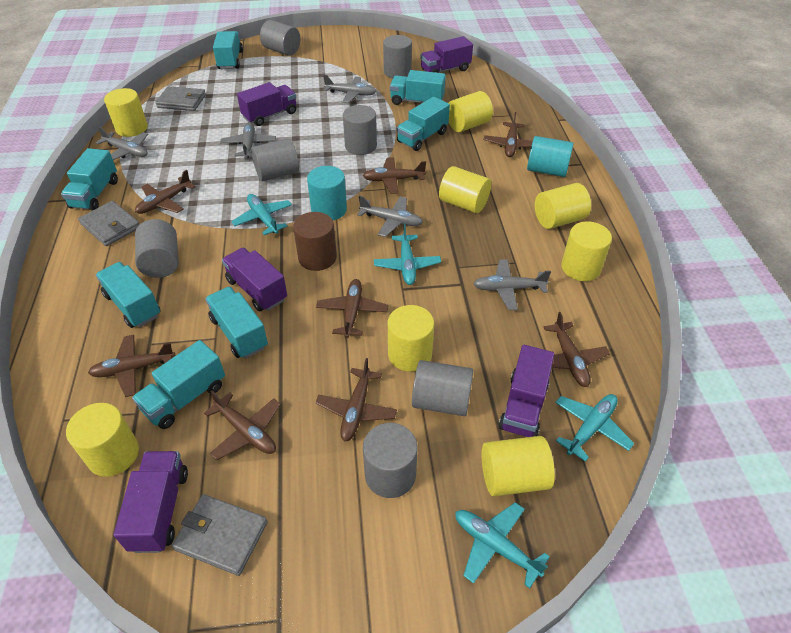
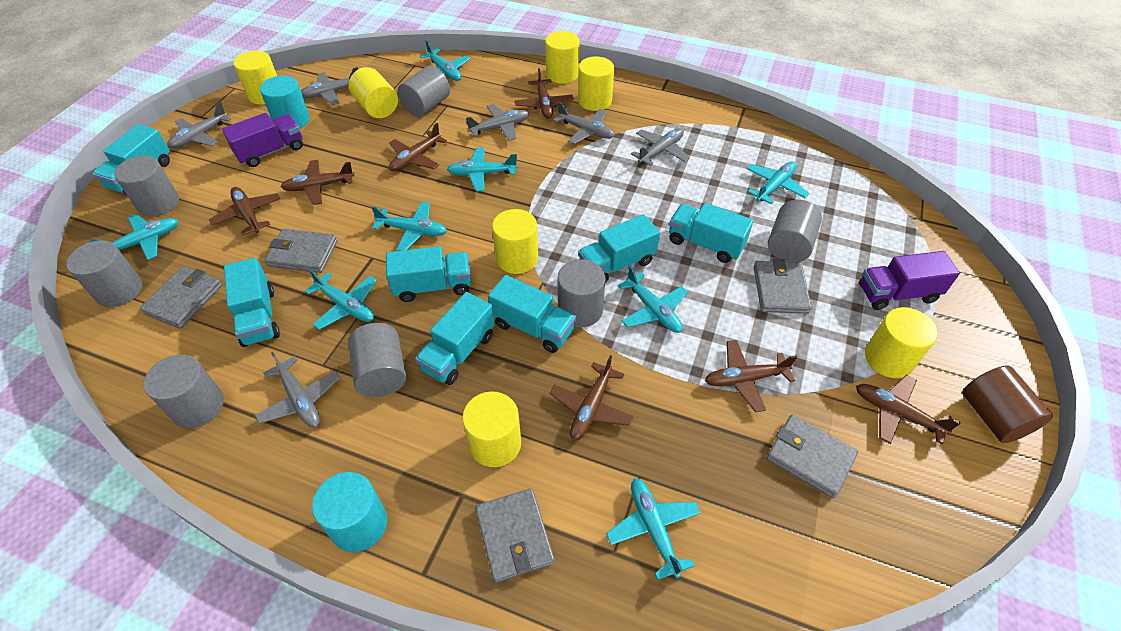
brown plane: 8 -> 7
grey plane: 5 -> 6
grey wallet: 3 -> 5
purple truck: 5 -> 2
turquoise plane: 4 -> 8
yellow cylinder: 8 -> 7

